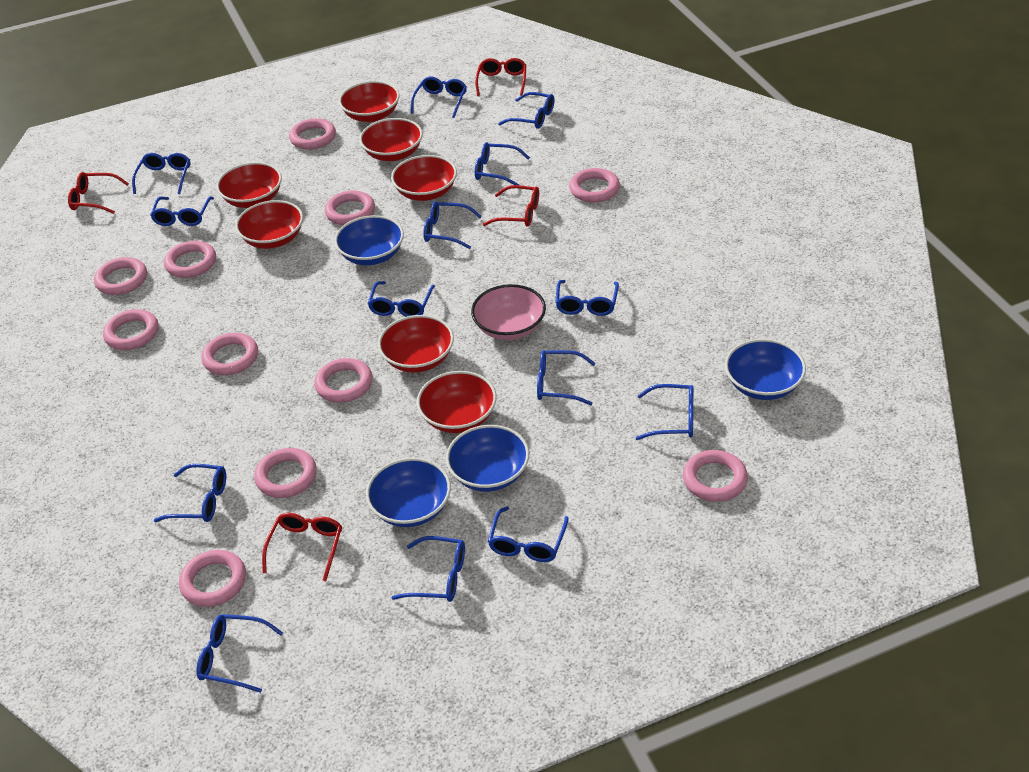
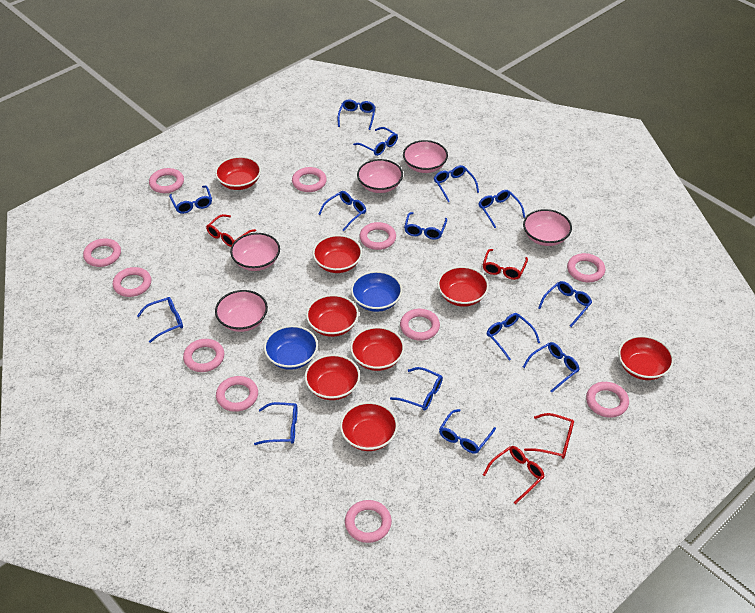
blue bowl: 4 -> 2
pink bowl: 1 -> 5
red bowl: 7 -> 8

